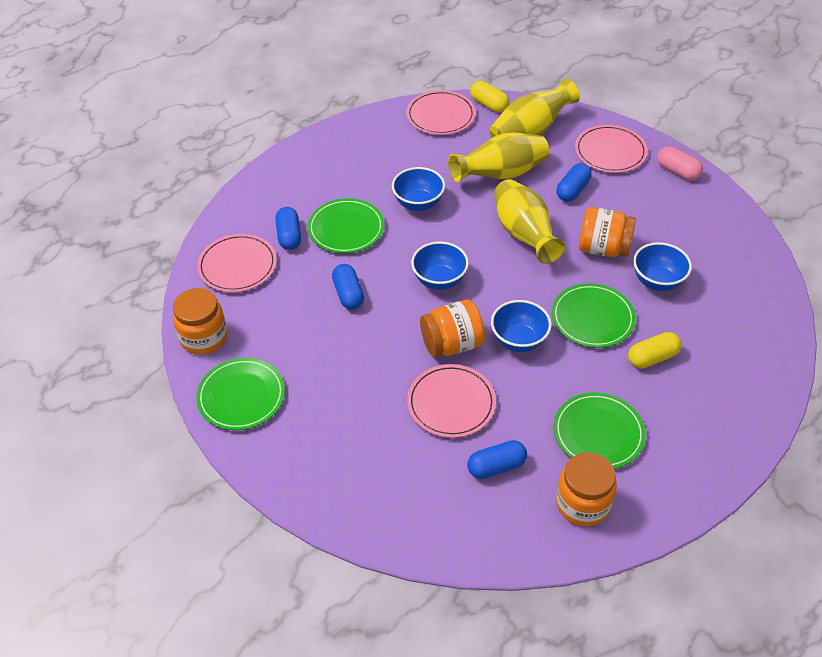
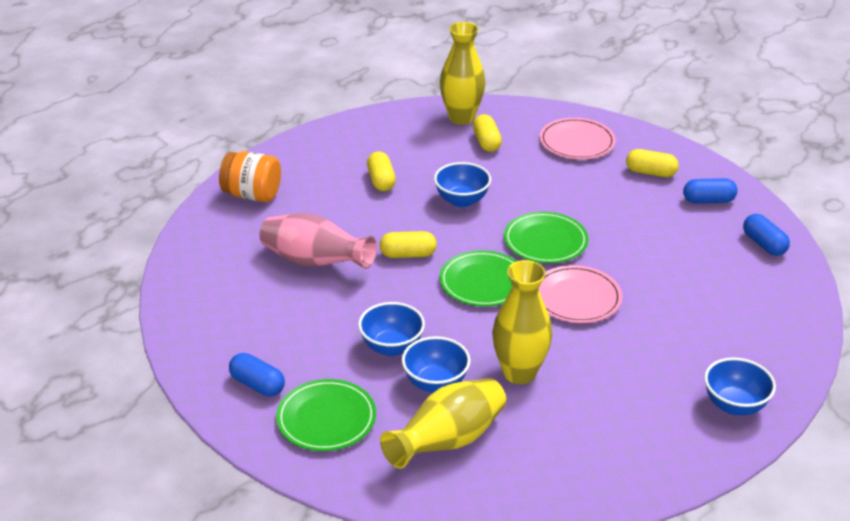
blue capsule: 4 -> 3
green plate: 4 -> 3
orange jar: 4 -> 1
pink capsule: 1 -> 0
pink plate: 4 -> 2
pink vase: 0 -> 1
yellow capsule: 2 -> 4

